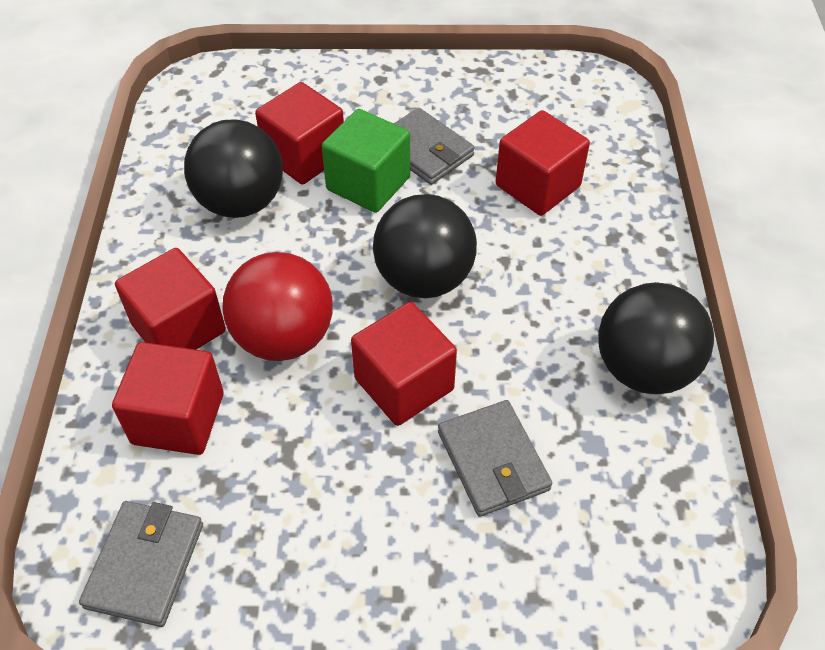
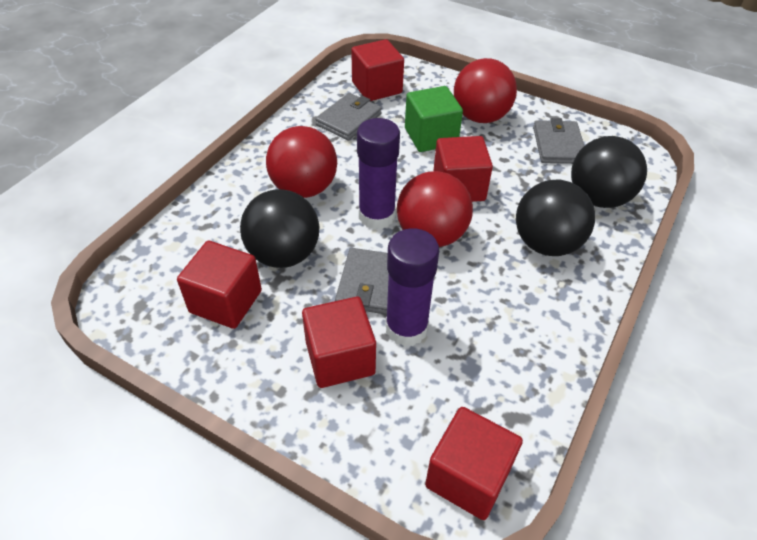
purple glue stick: 0 -> 2
red ball: 1 -> 3

